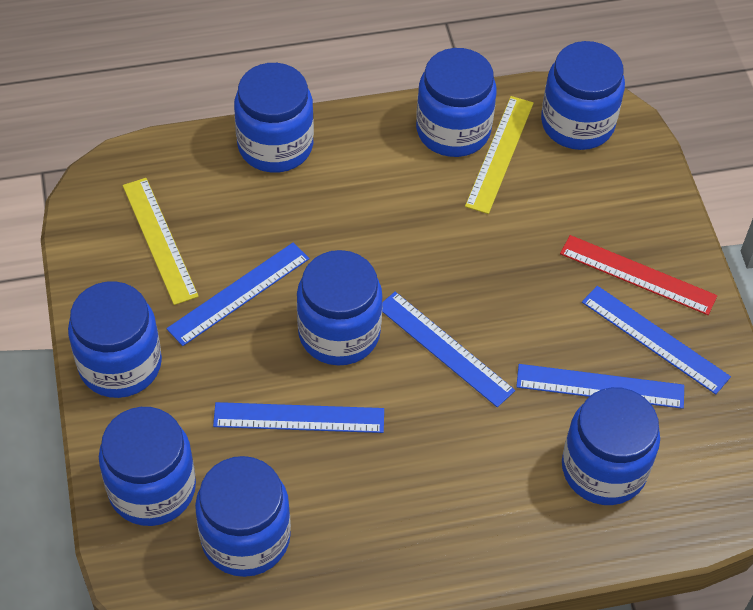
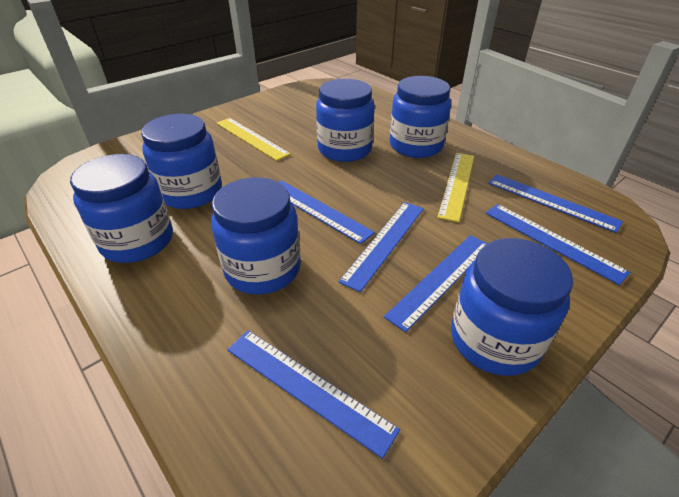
blue jar: 8 -> 6
blue ruler: 5 -> 6
red ruler: 1 -> 0

